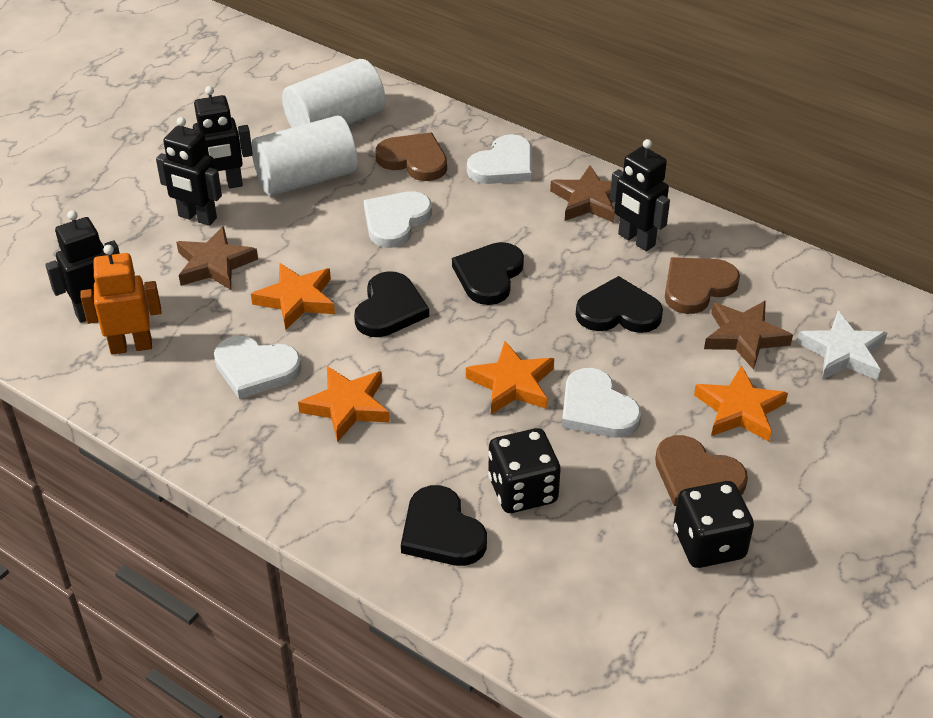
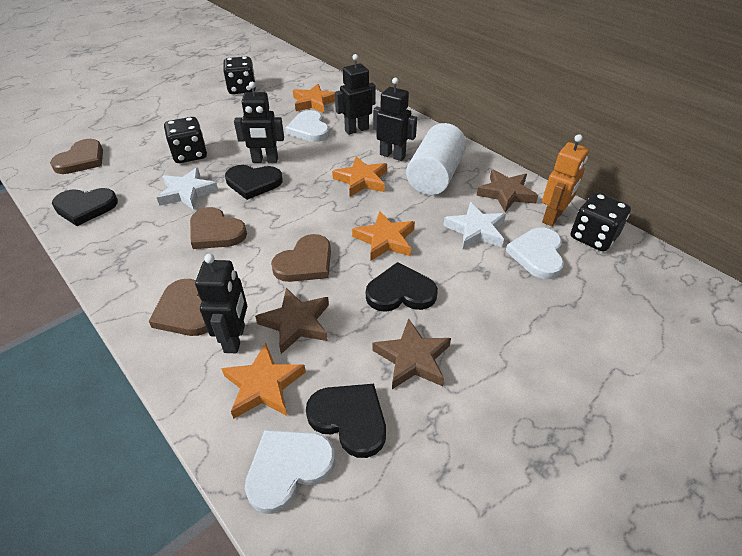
black dice: 2 -> 3
brown heart: 3 -> 4
white cylinder: 2 -> 1
white heart: 4 -> 3
white star: 1 -> 2

